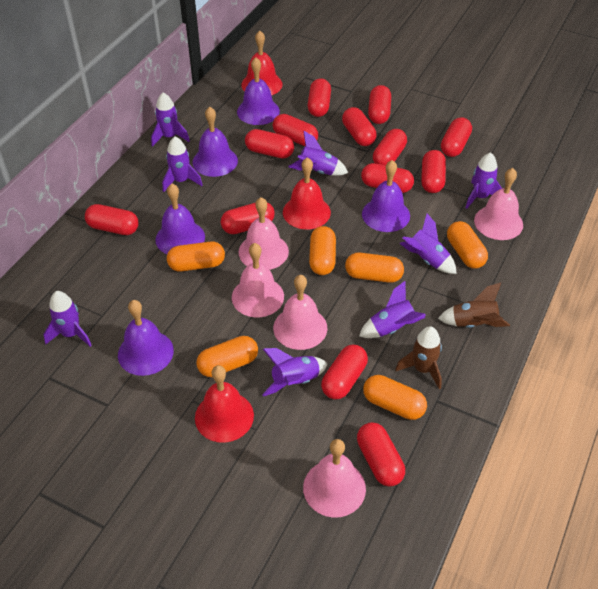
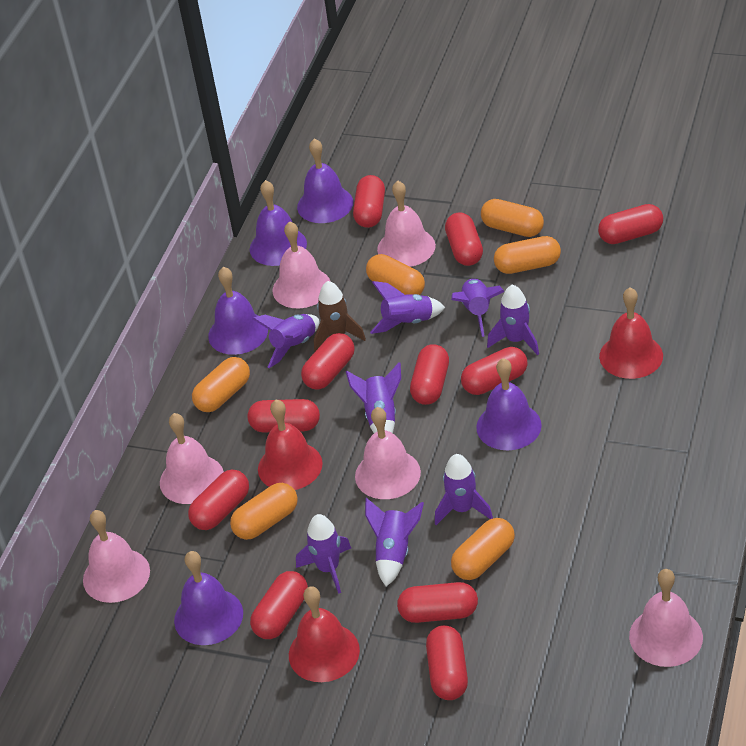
brown rocket: 2 -> 1
pink bell: 5 -> 6
red capsule: 13 -> 11

